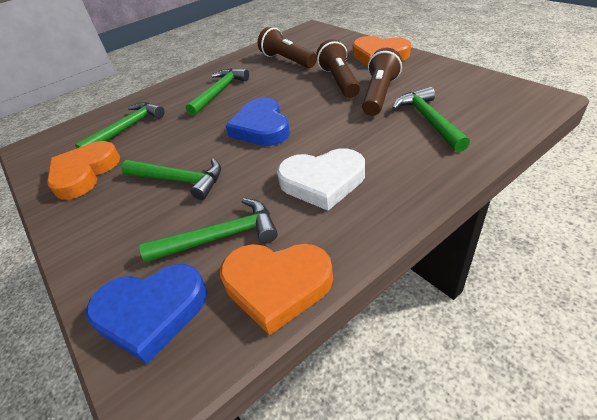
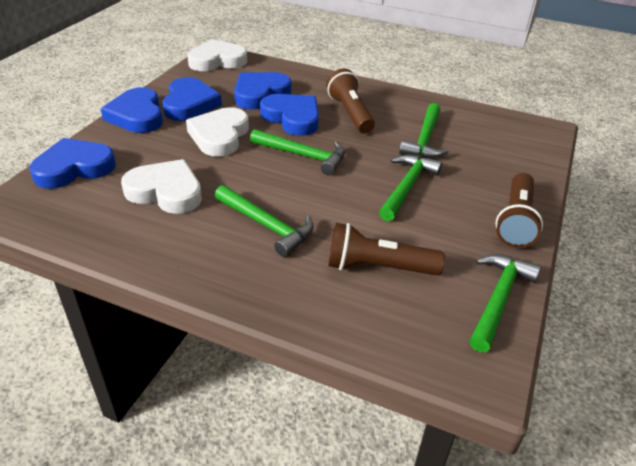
blue heart: 2 -> 5
orange heart: 3 -> 0
white heart: 1 -> 3

